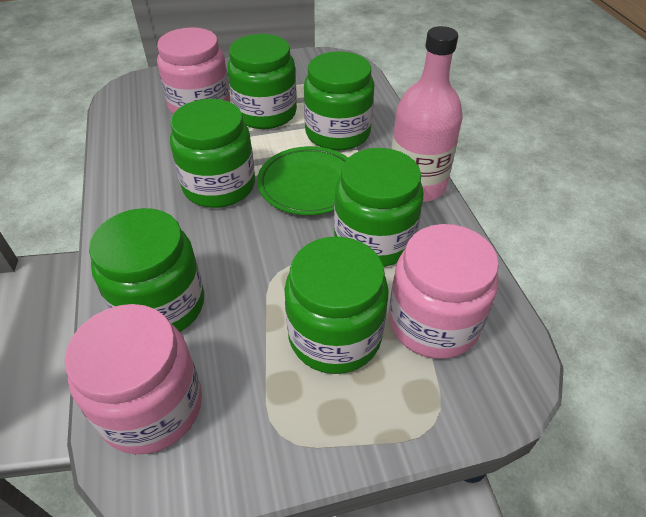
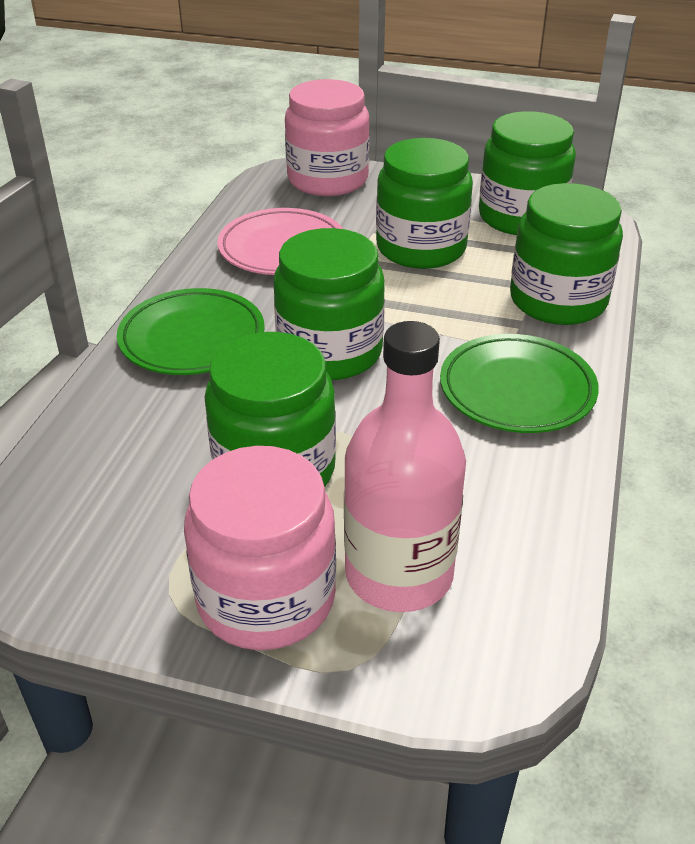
green jar: 6 -> 5
green plate: 1 -> 2
pink jar: 3 -> 2
pink plate: 0 -> 1

